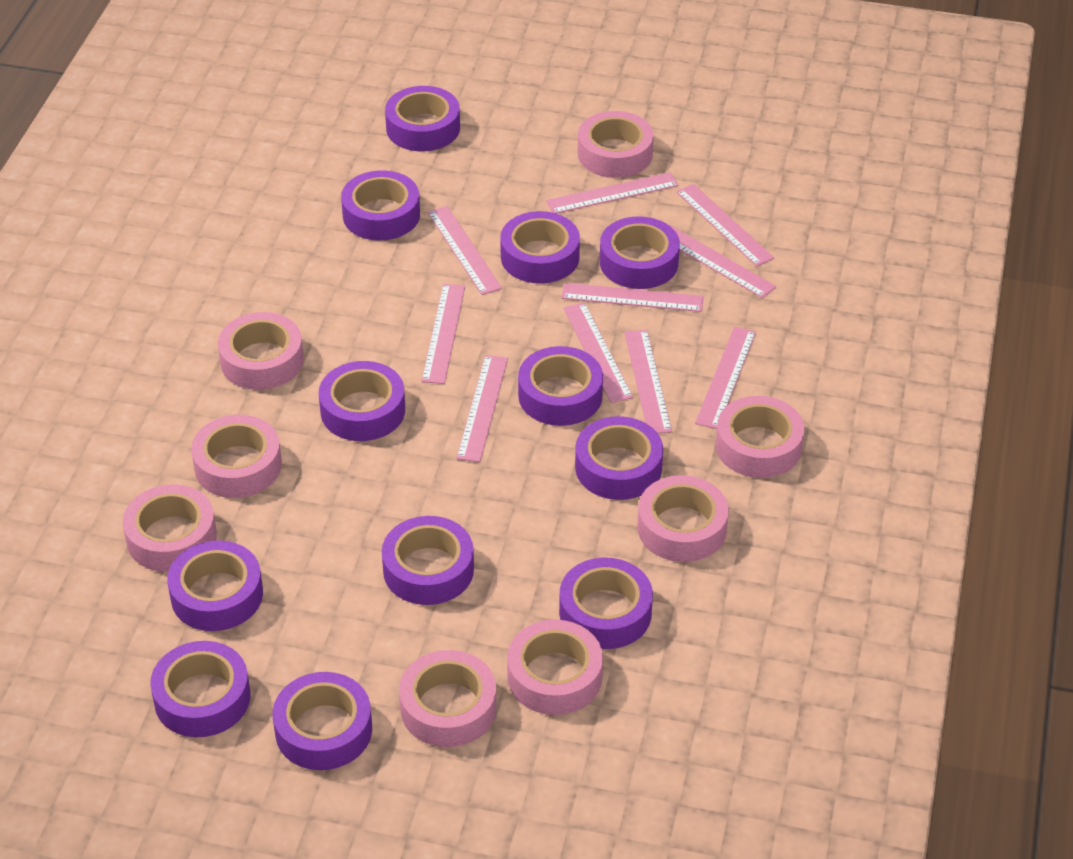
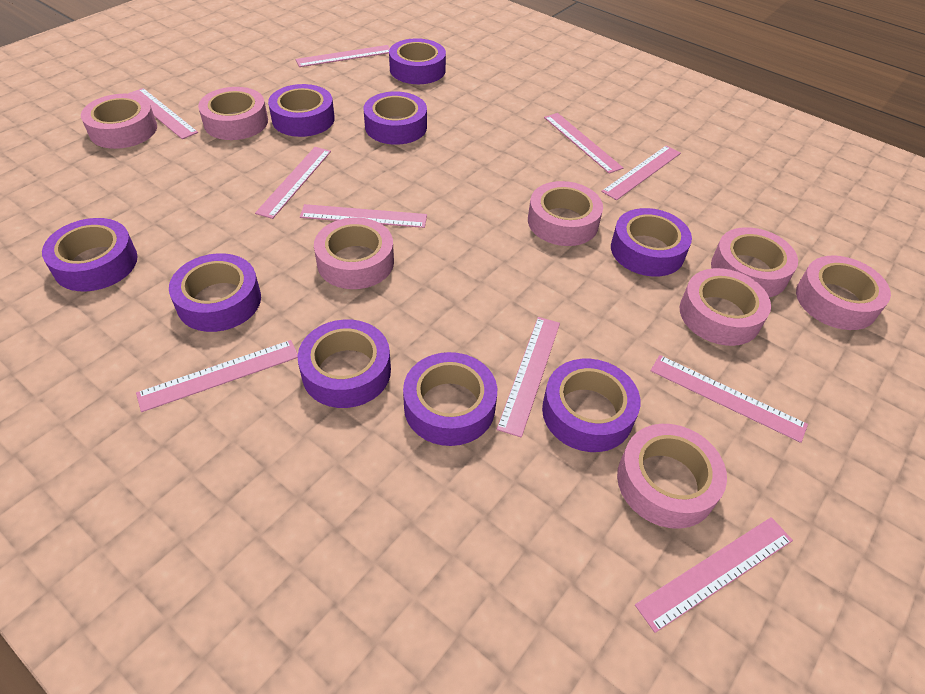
purple tape: 12 -> 9

